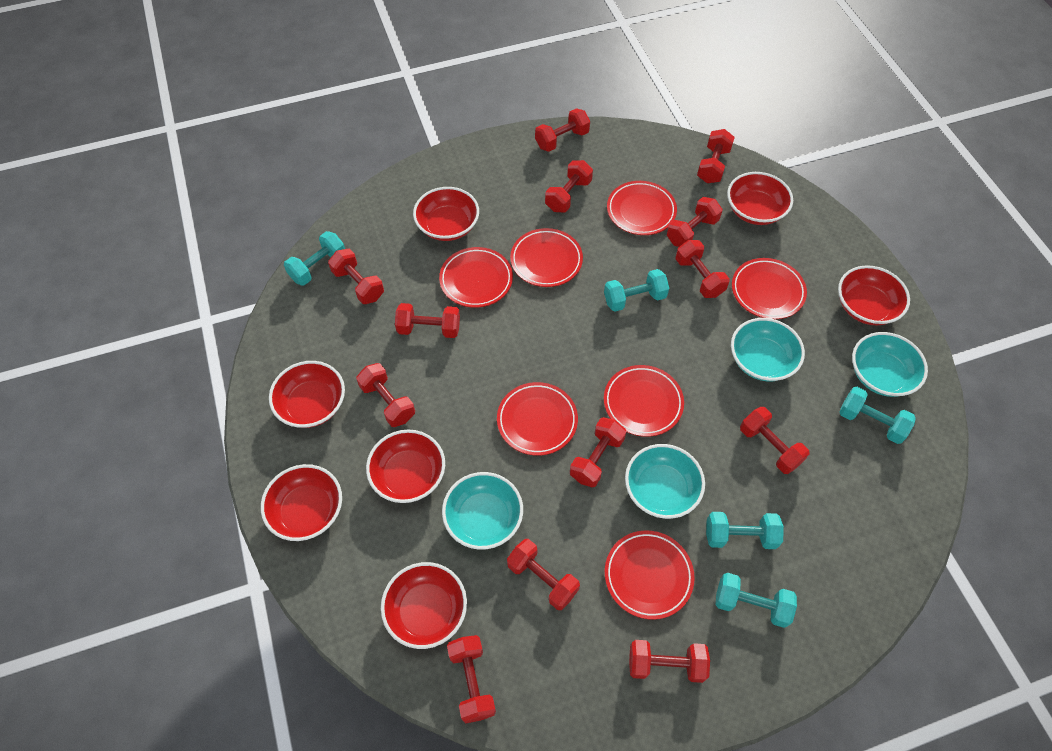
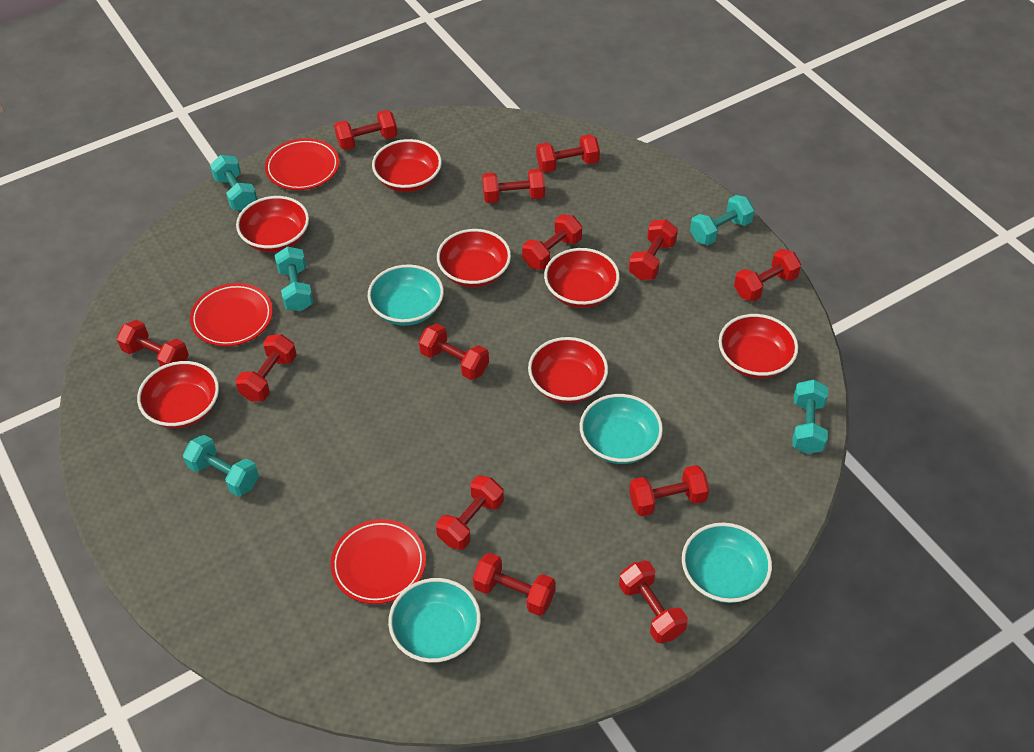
red plate: 7 -> 3

